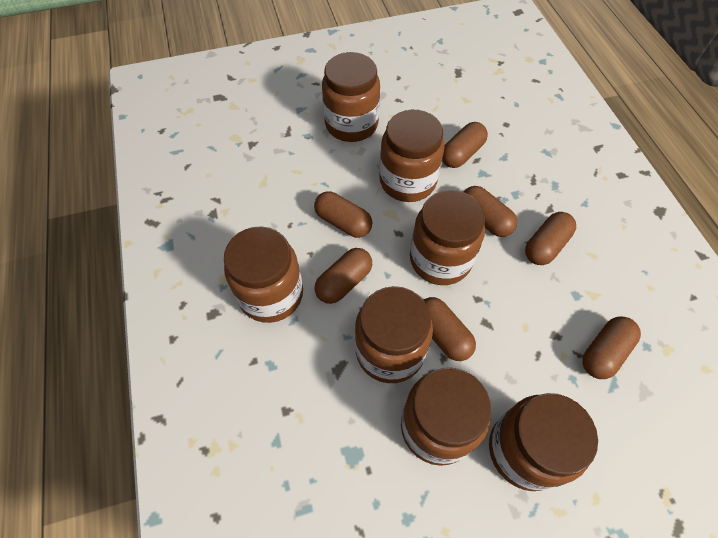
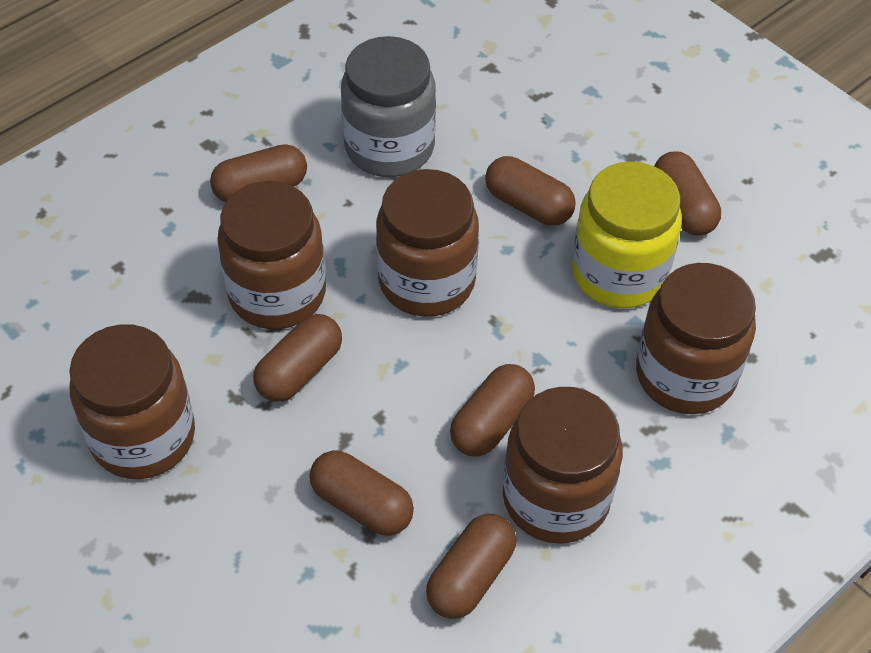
brown jar: 7 -> 5
grey jar: 0 -> 1
yellow jar: 0 -> 1

